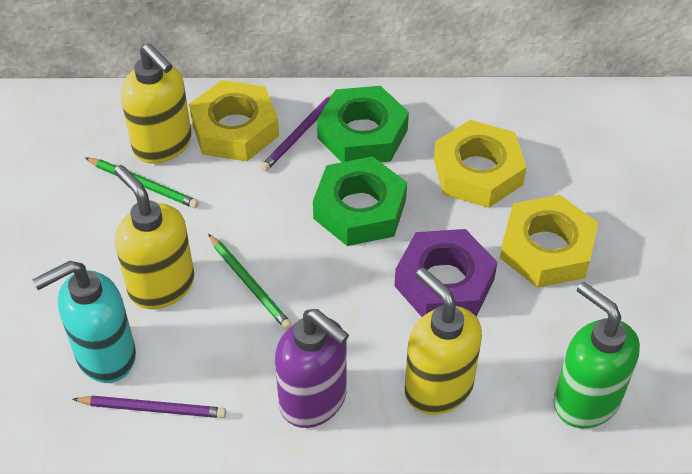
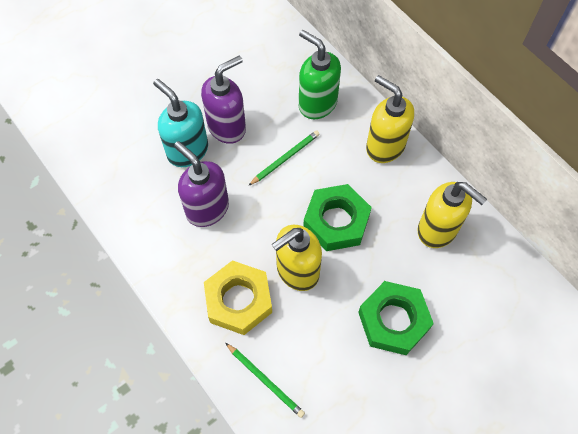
purple nut: 1 -> 0
purple pencil: 2 -> 0
purple soap dispenser: 1 -> 2
yellow nut: 3 -> 1

